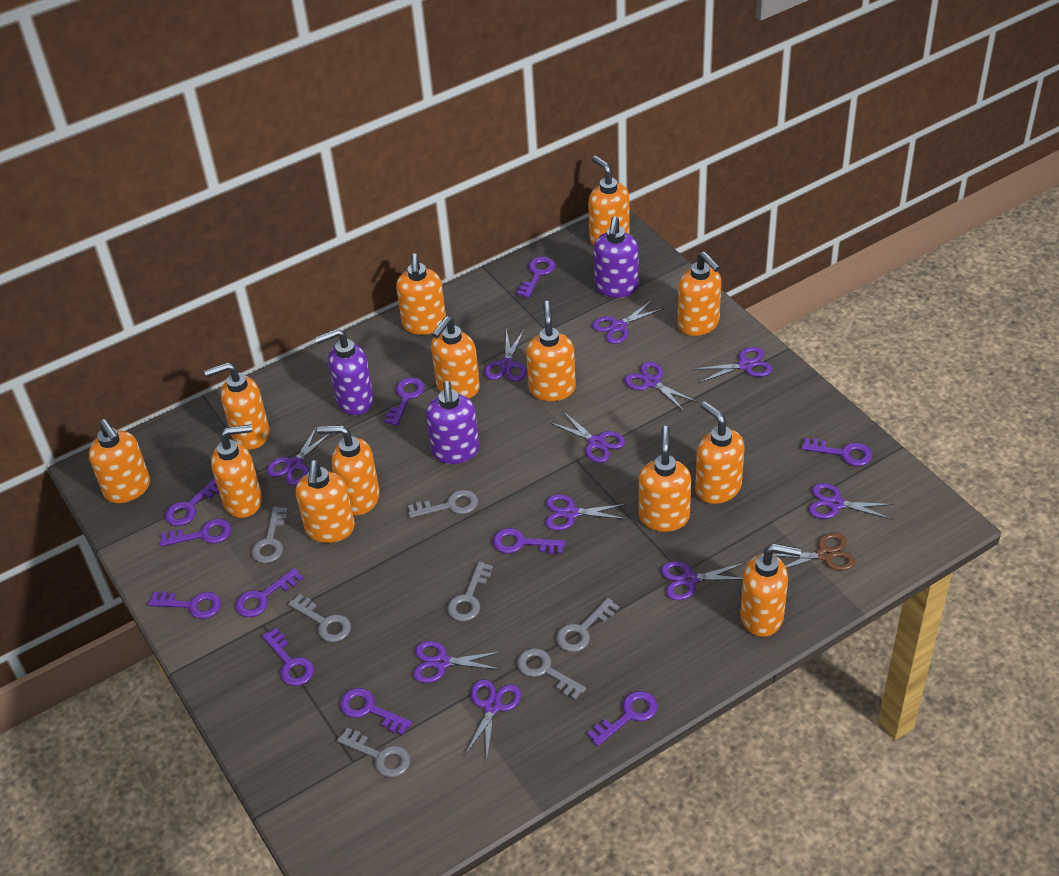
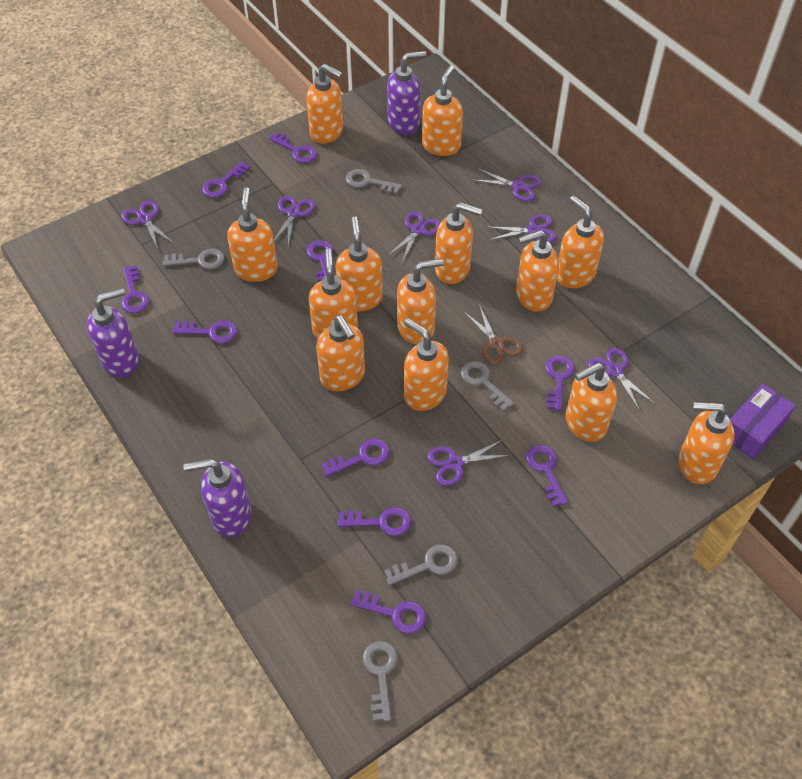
grey key: 7 -> 5
purple box: 0 -> 1
purple key: 11 -> 10
purple scissors: 11 -> 7

